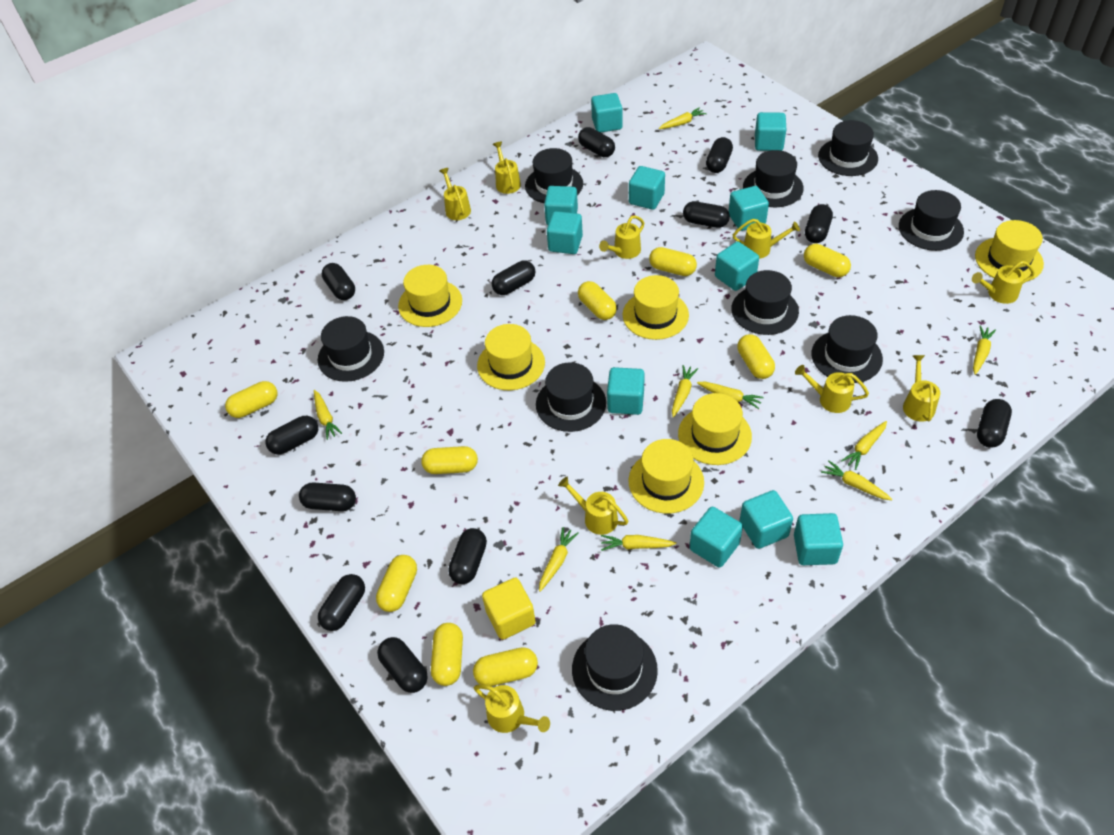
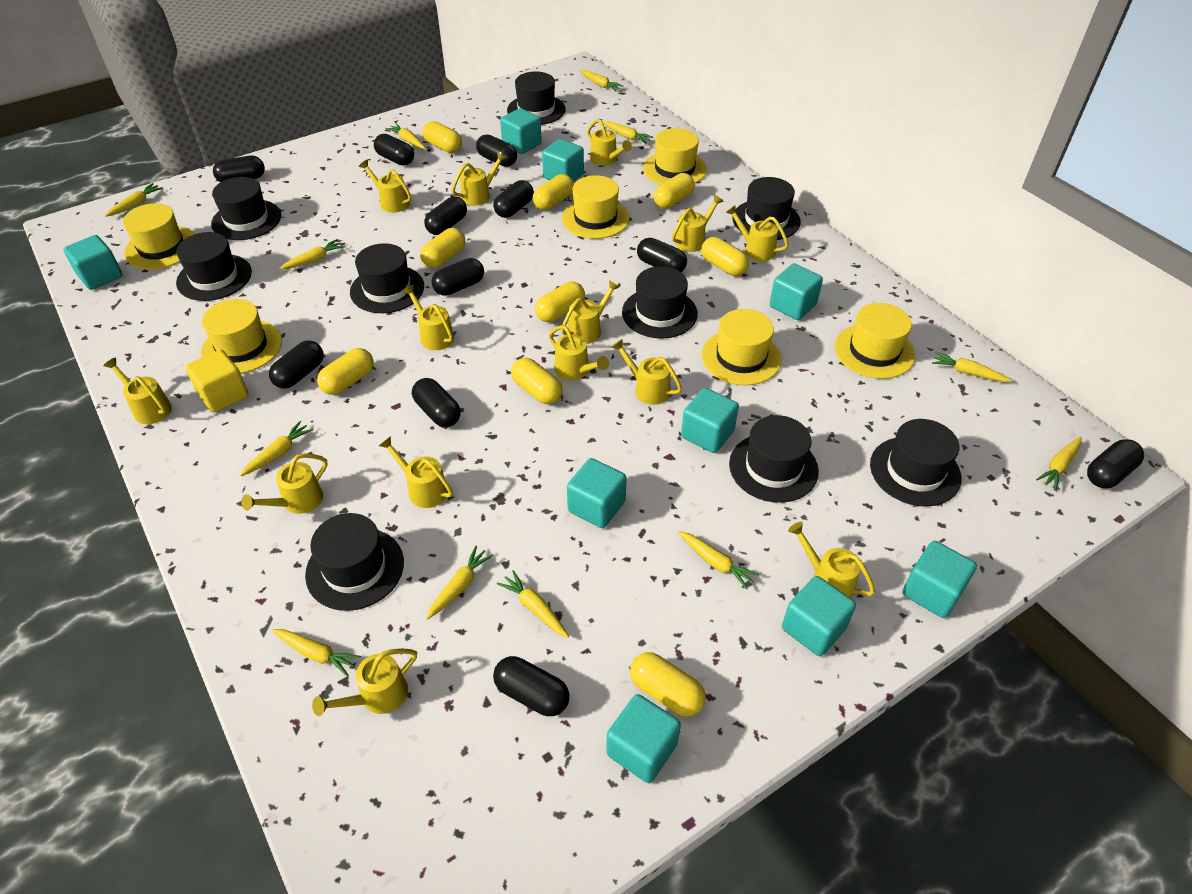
black capsule: 12 -> 11
turquoise cube: 11 -> 9
yellow carrot: 9 -> 12
yellow watering can: 9 -> 14

